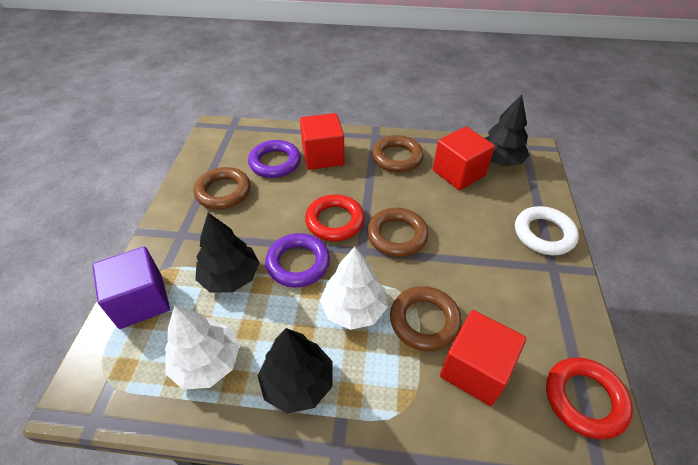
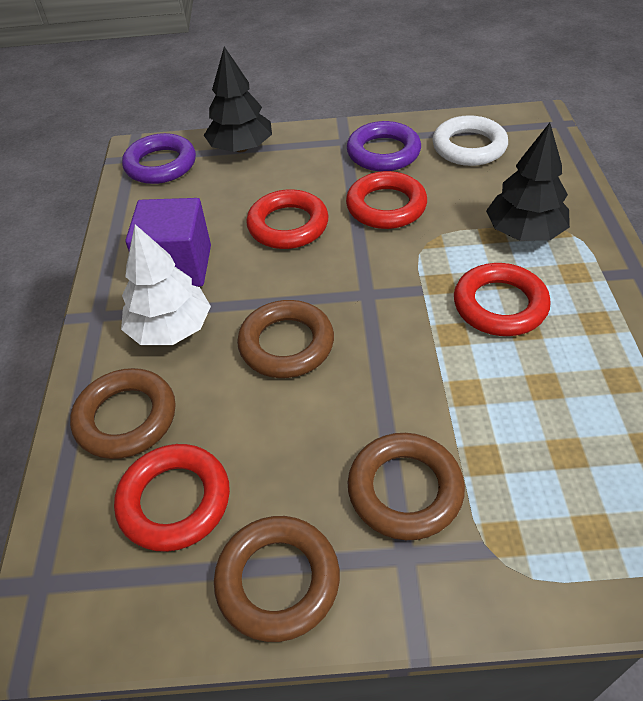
black tree: 3 -> 2
red cube: 3 -> 0
red ring: 2 -> 4
white tree: 2 -> 1

